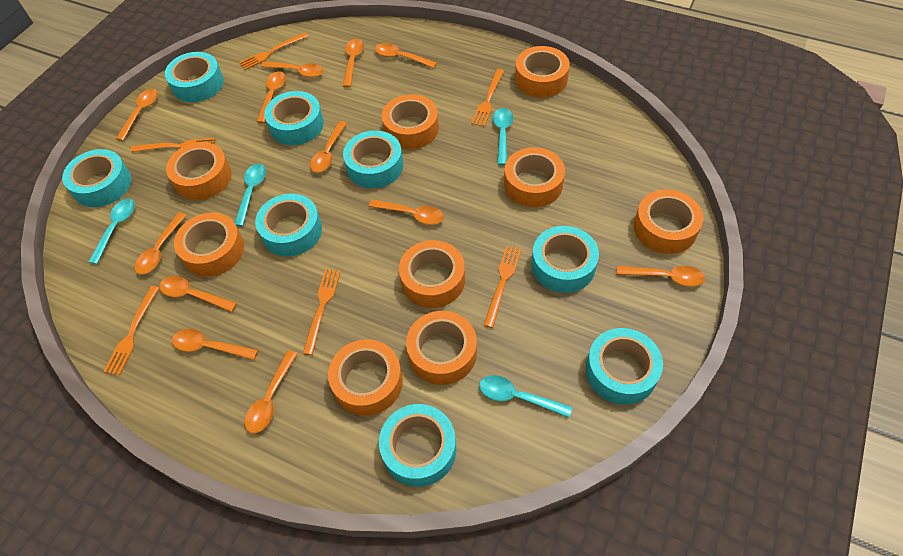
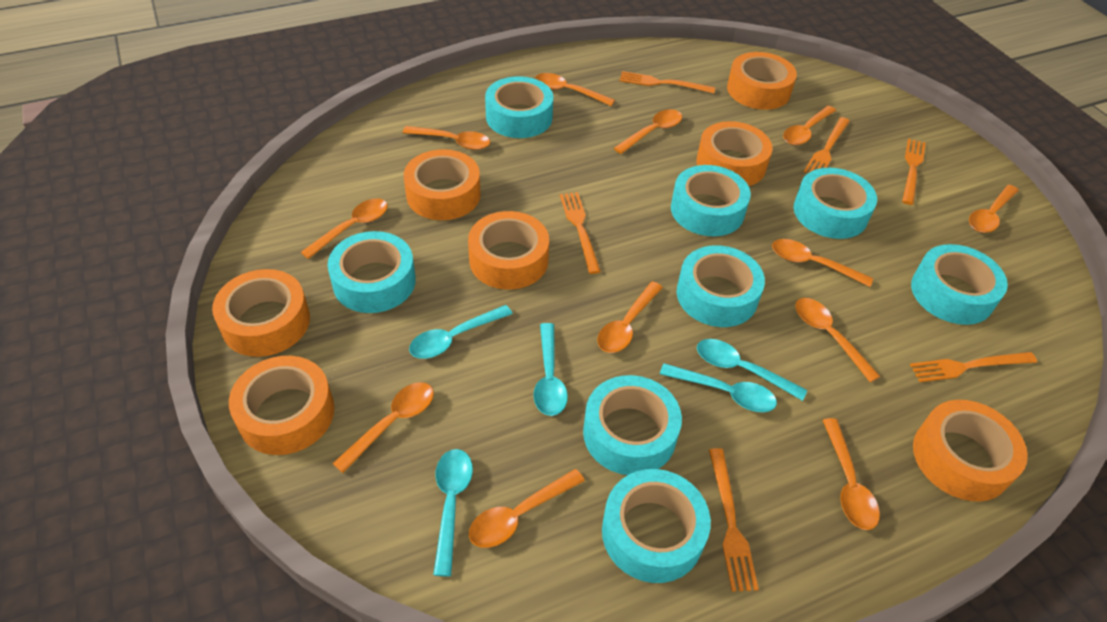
orange tape: 9 -> 7
turquoise spoon: 4 -> 5

